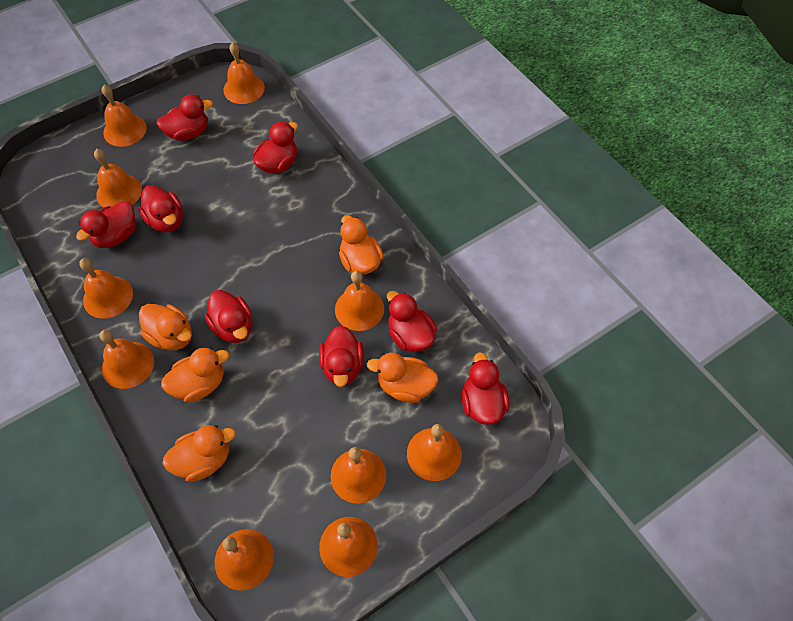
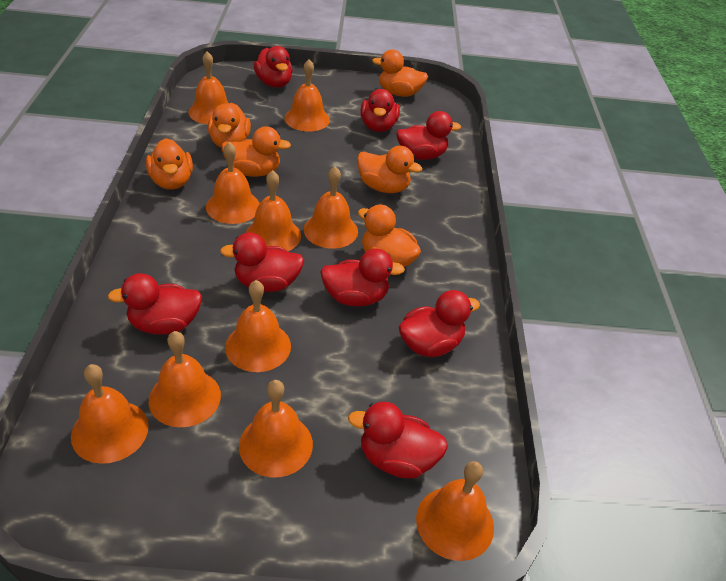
orange duck: 5 -> 6

